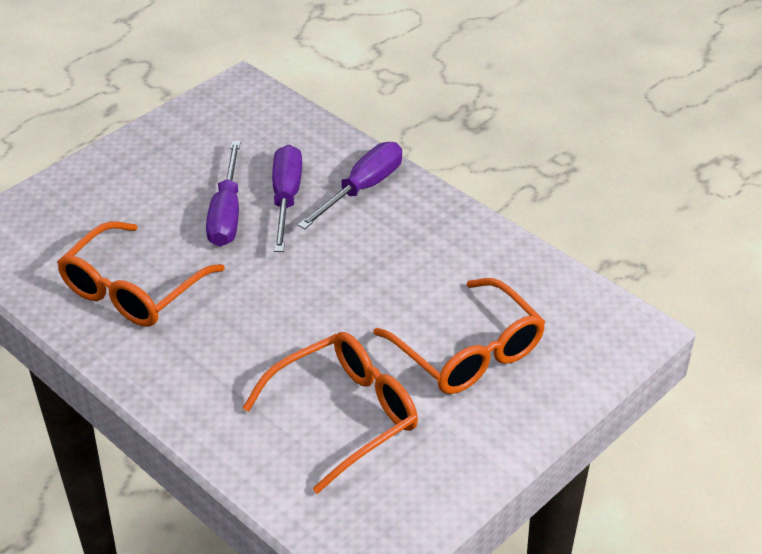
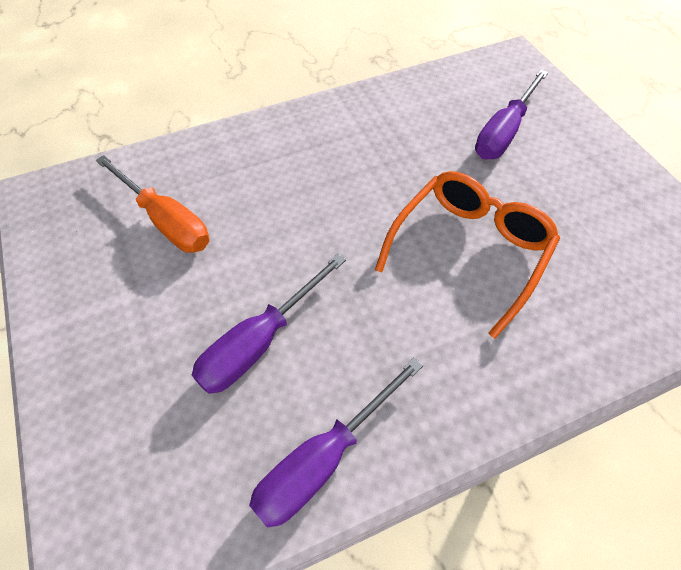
orange glasses: 3 -> 1
orange screwdriver: 0 -> 1

